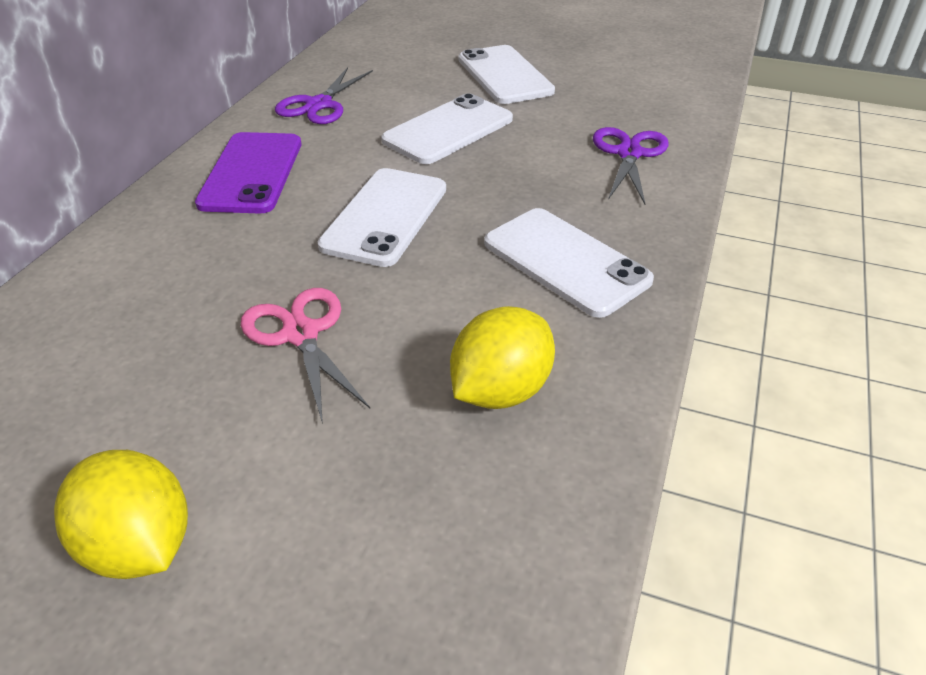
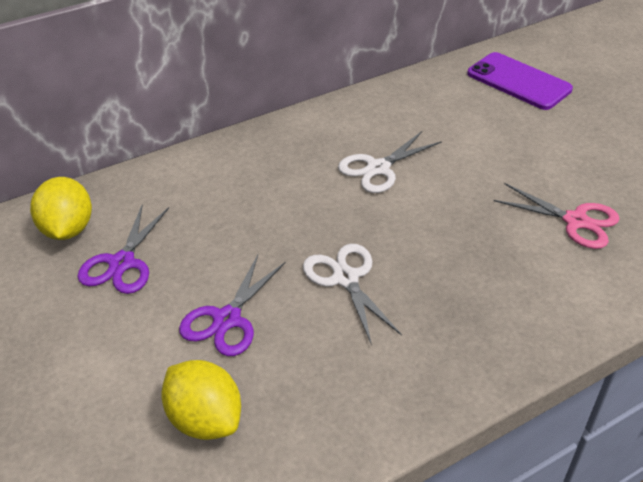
white phone: 4 -> 0
white scissors: 0 -> 2

